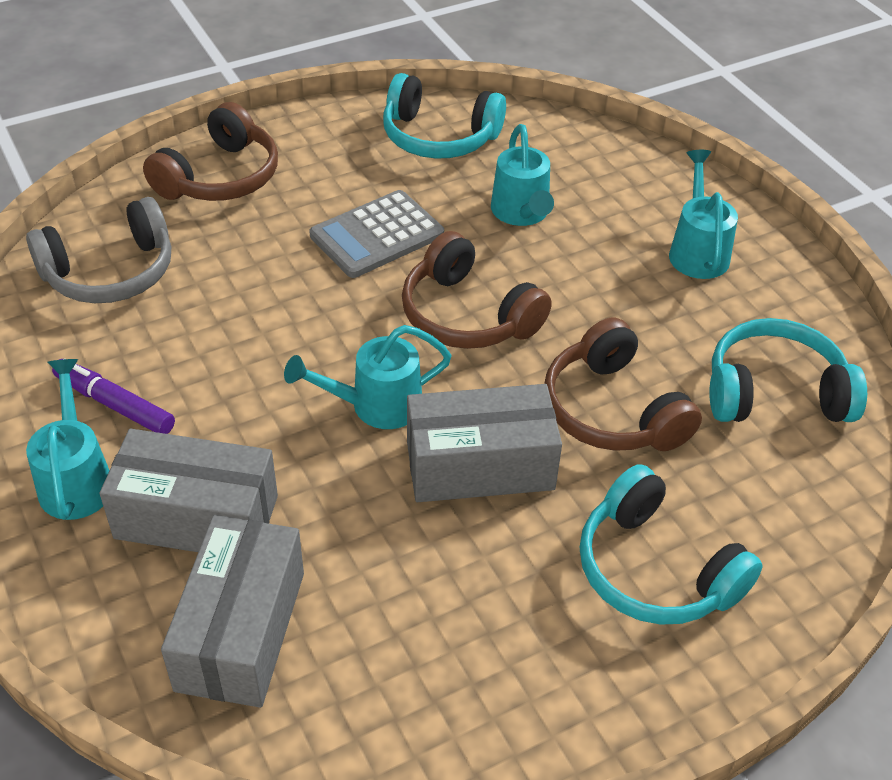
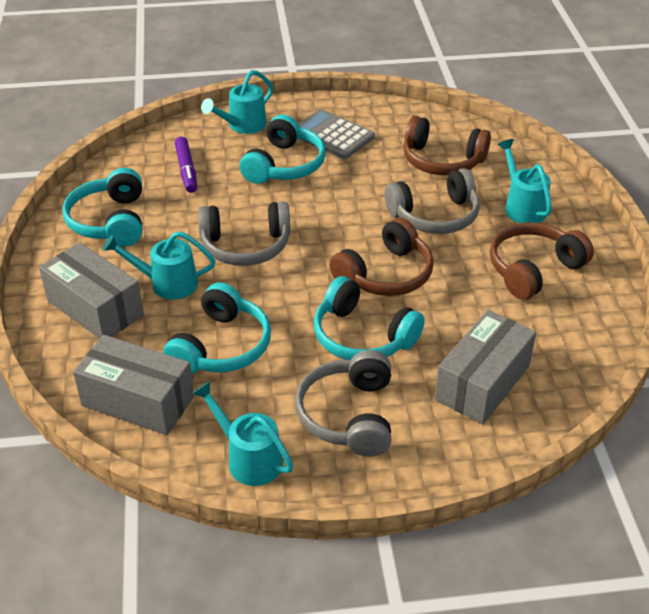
grey headphones: 1 -> 3
turquoise headphones: 3 -> 4

